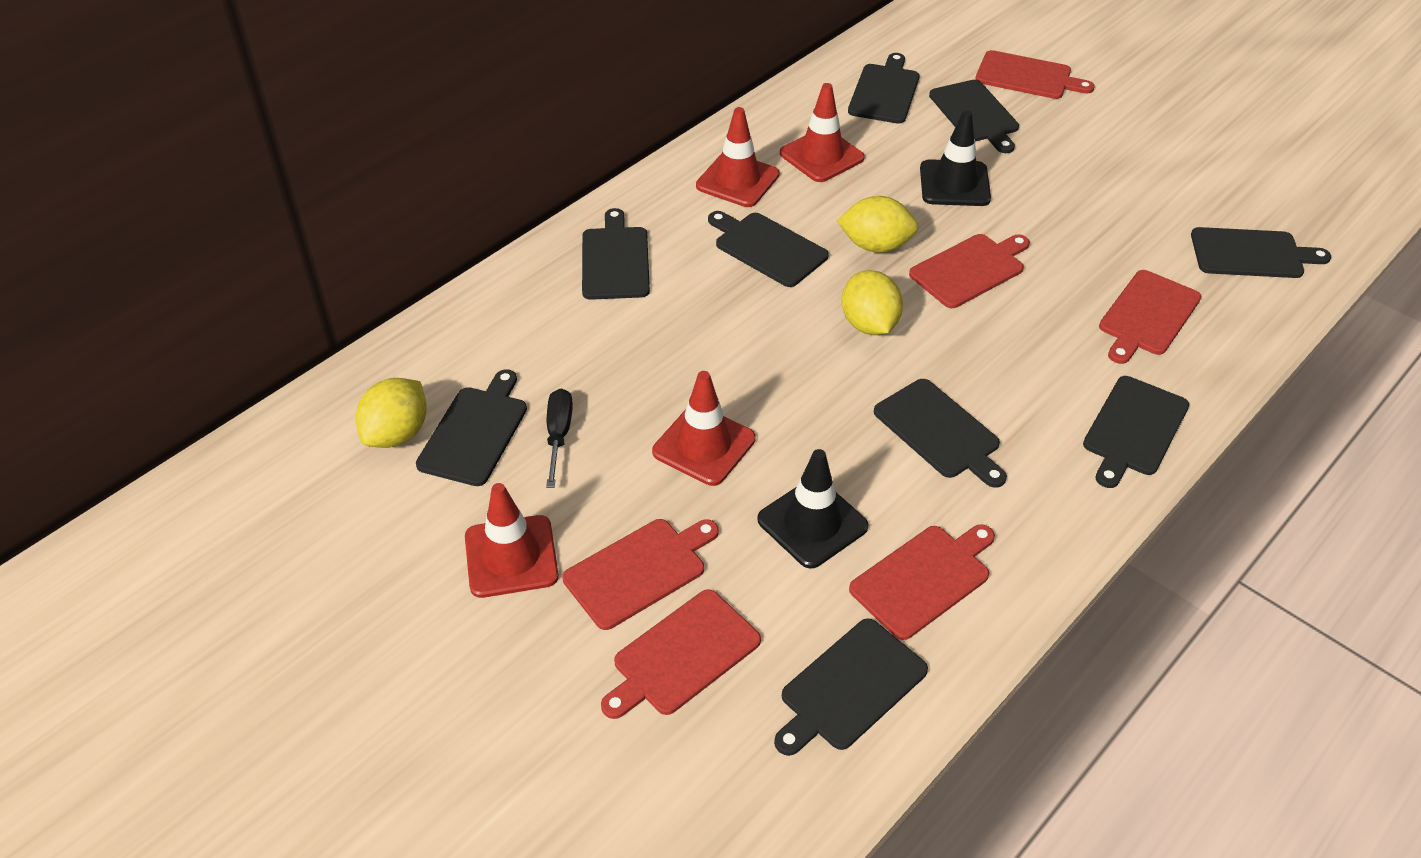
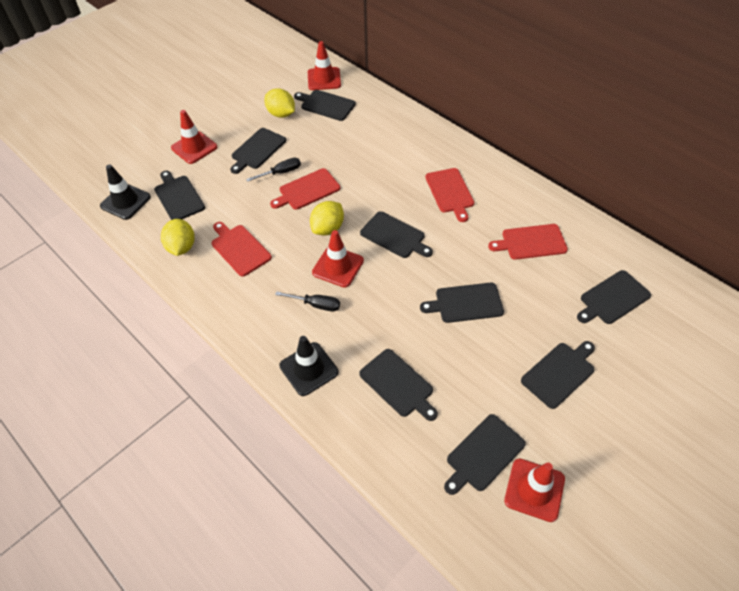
black screwdriver: 1 -> 2
red cutting board: 6 -> 4

